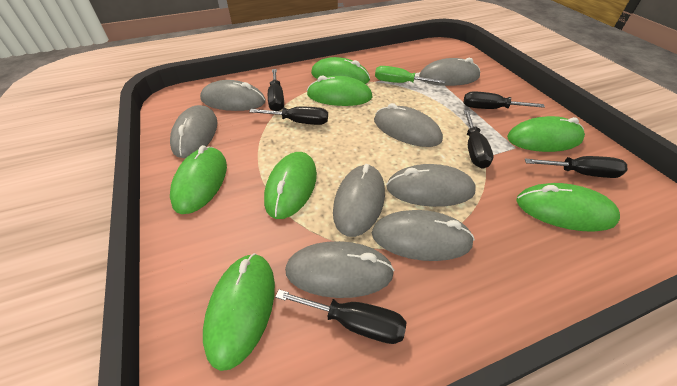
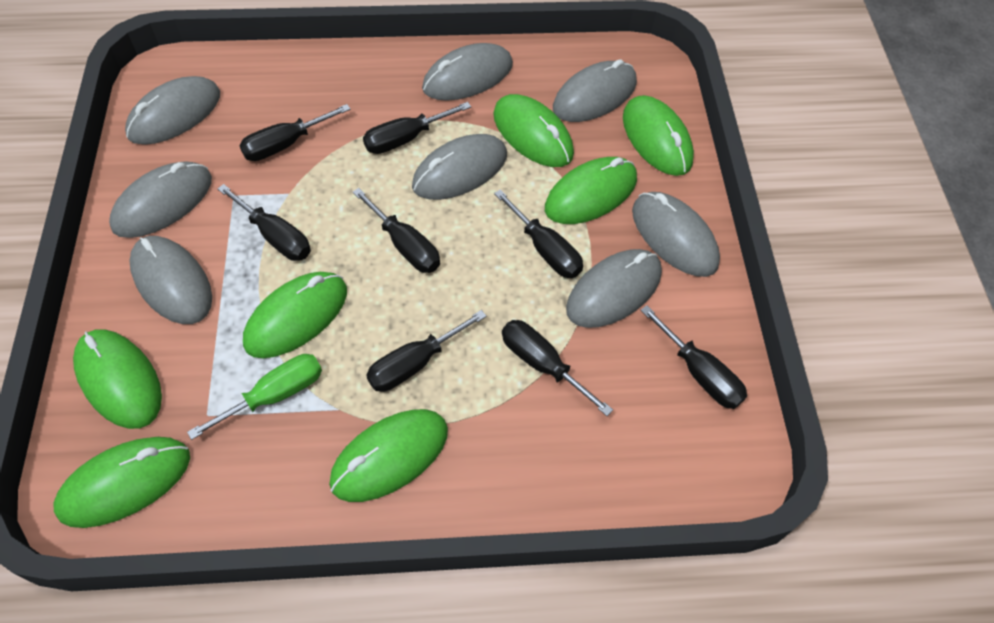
black screwdriver: 6 -> 8

